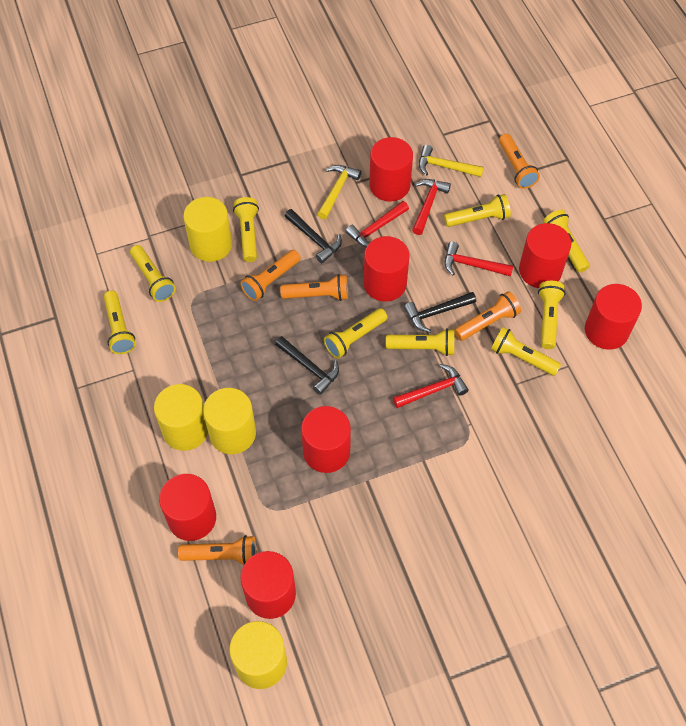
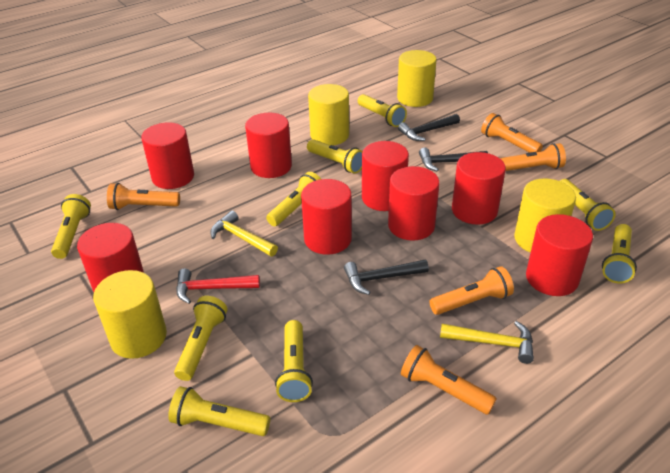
red cylinder: 7 -> 8
red hammer: 4 -> 1

